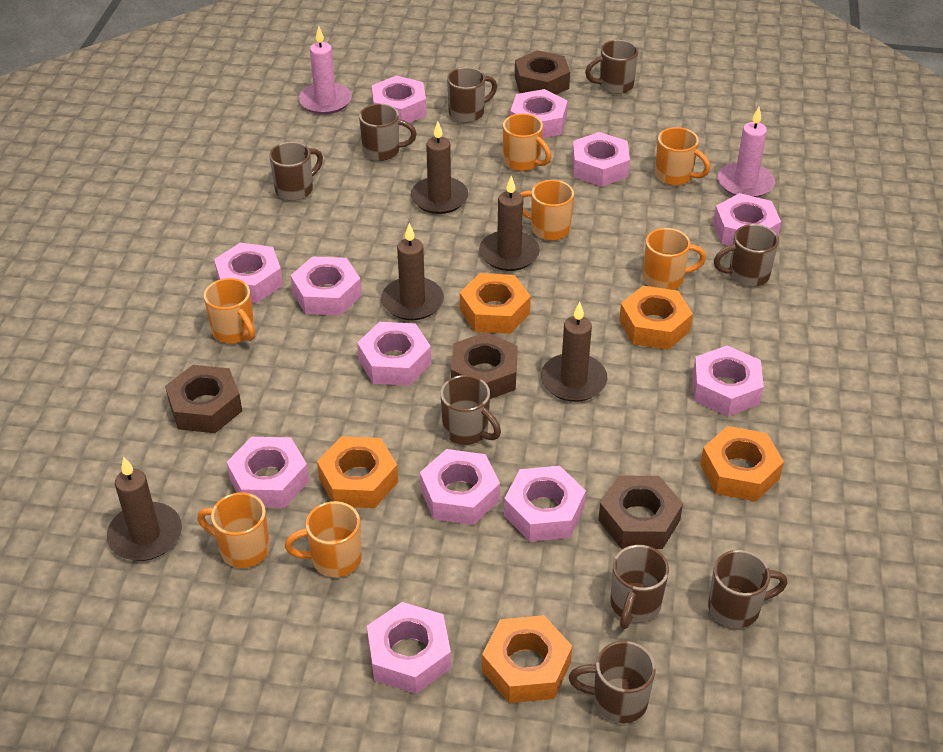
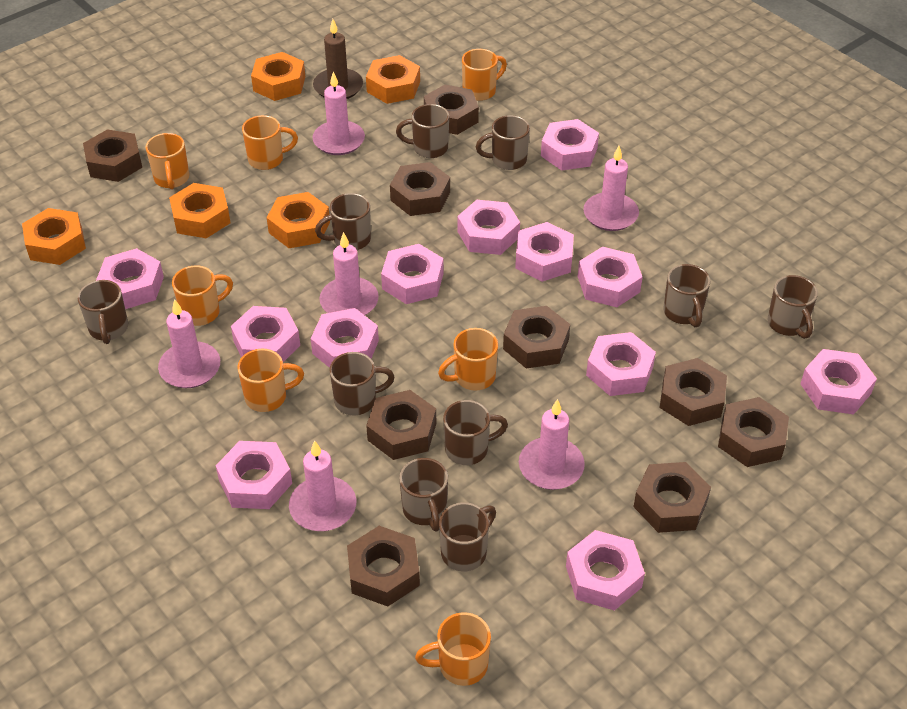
brown candle: 5 -> 1
brown mug: 9 -> 10
brown nut: 4 -> 9
pink candle: 2 -> 6

